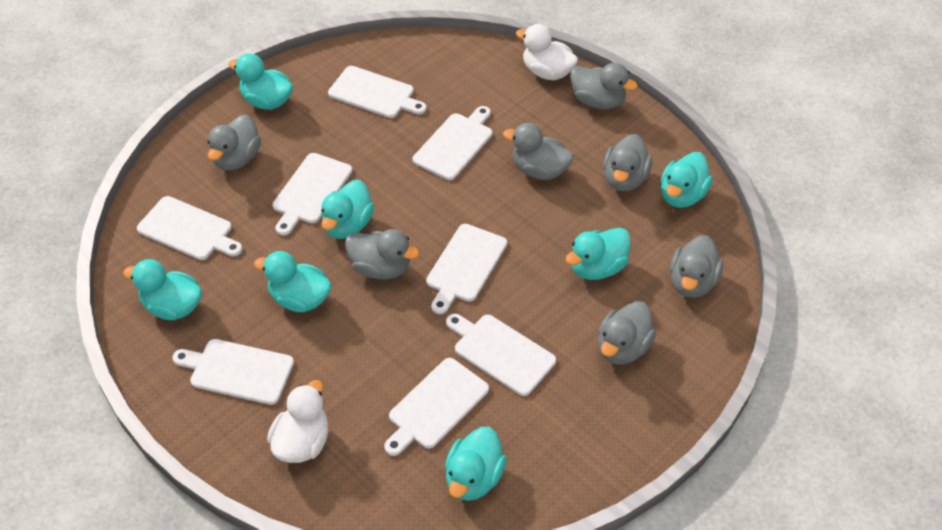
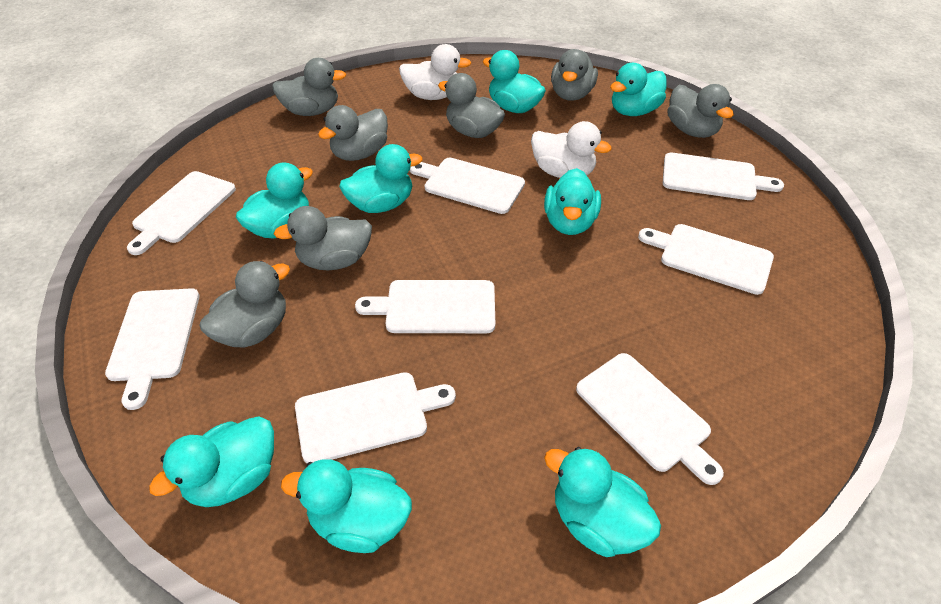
turquoise duck: 7 -> 8

